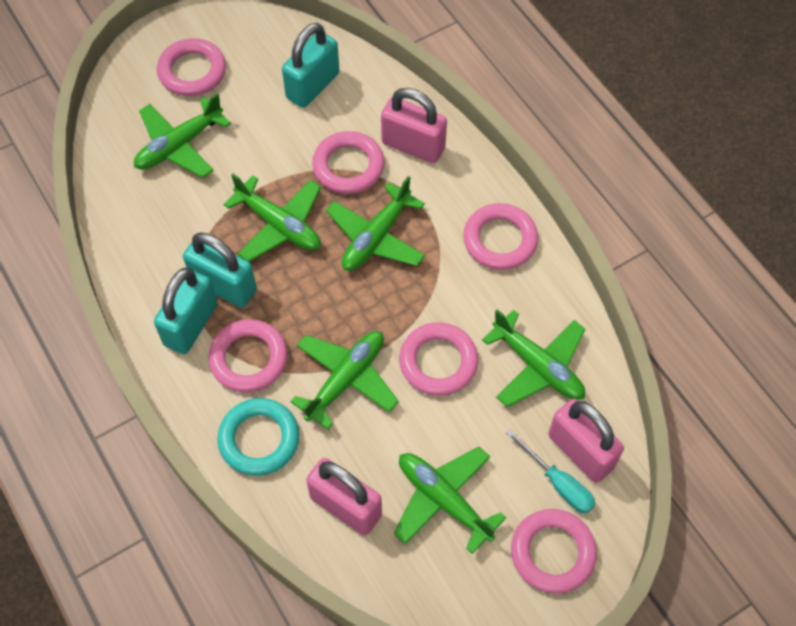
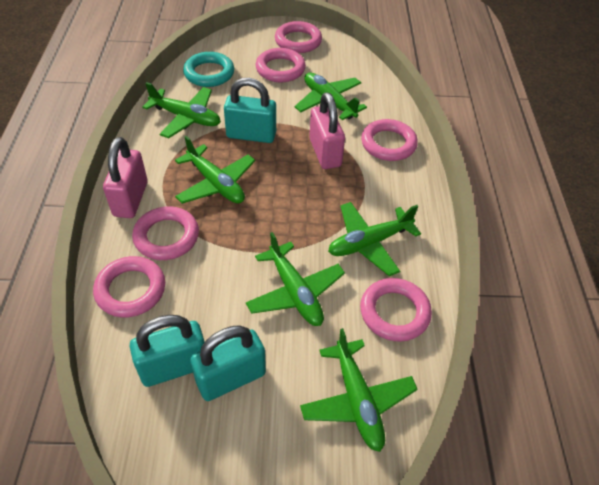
pink padlock: 3 -> 2
turquoise screwdriver: 1 -> 0

